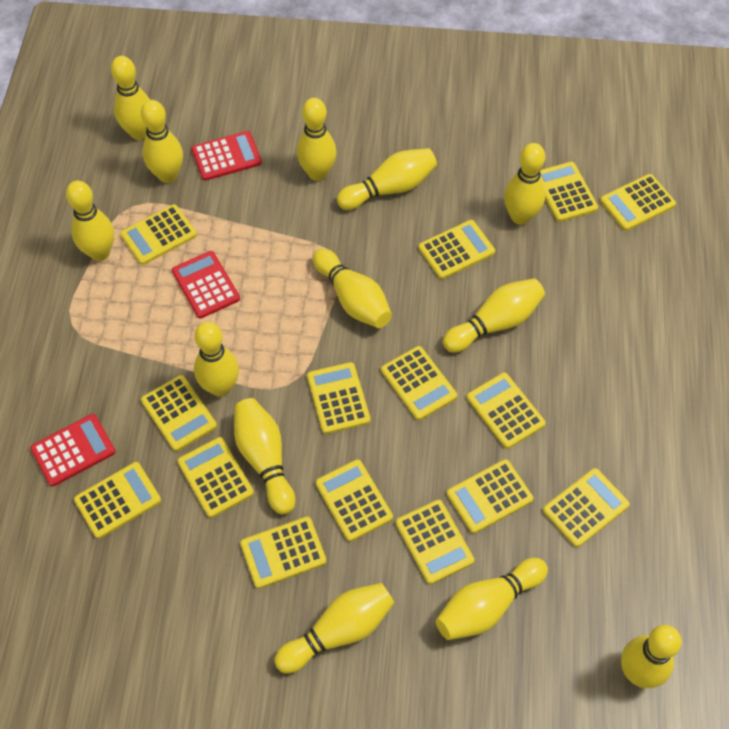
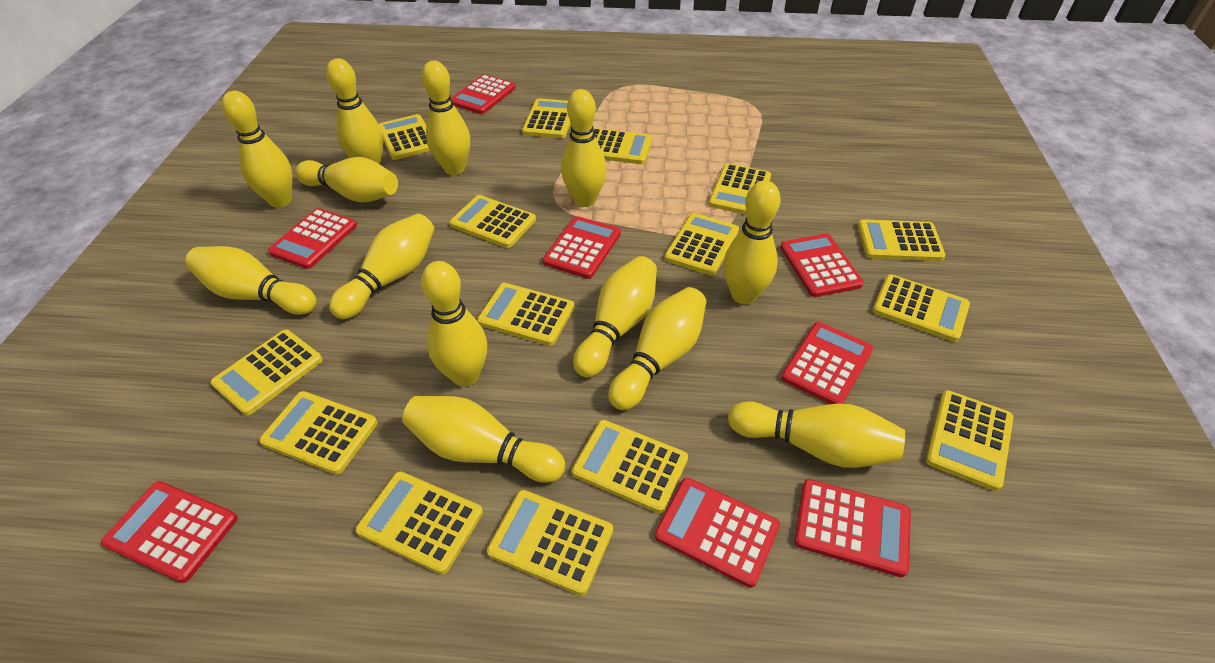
red calculator: 3 -> 8

